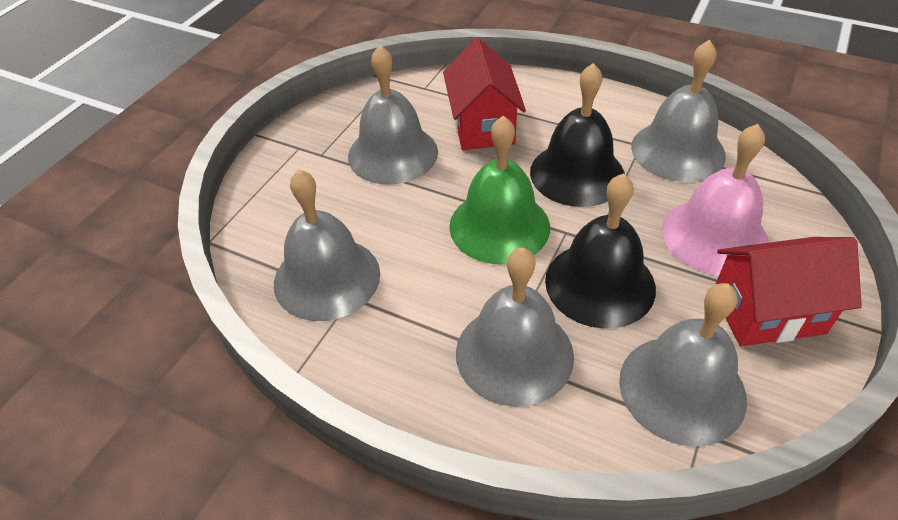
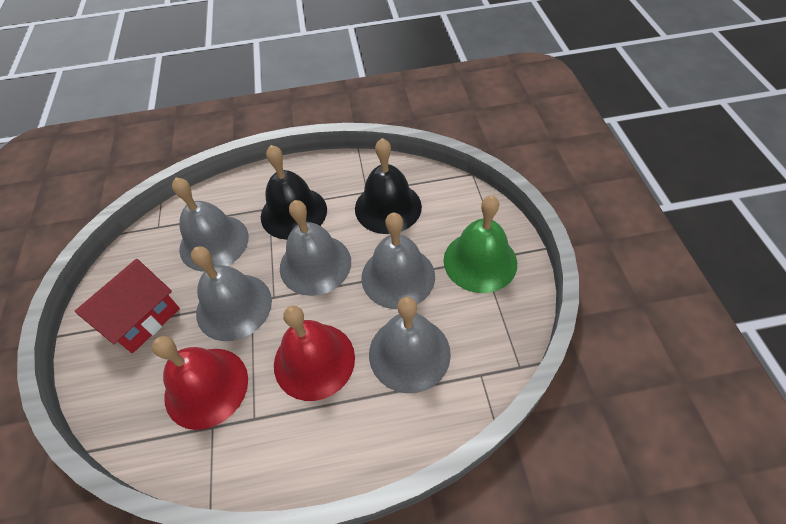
pink bell: 1 -> 0
red bell: 0 -> 2
red house: 2 -> 1

